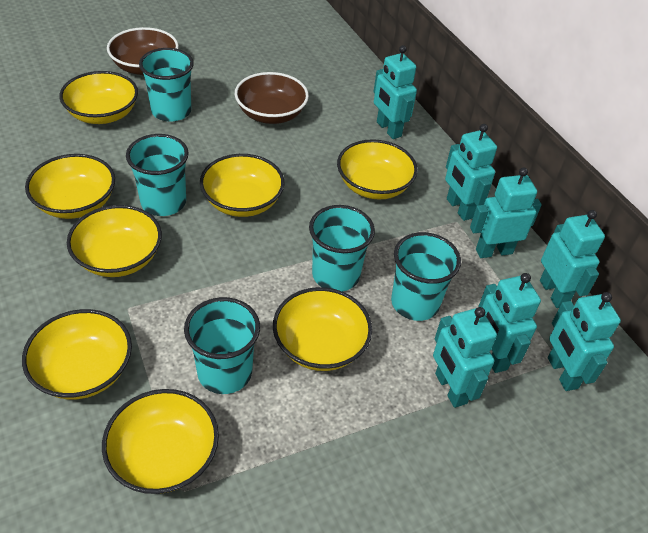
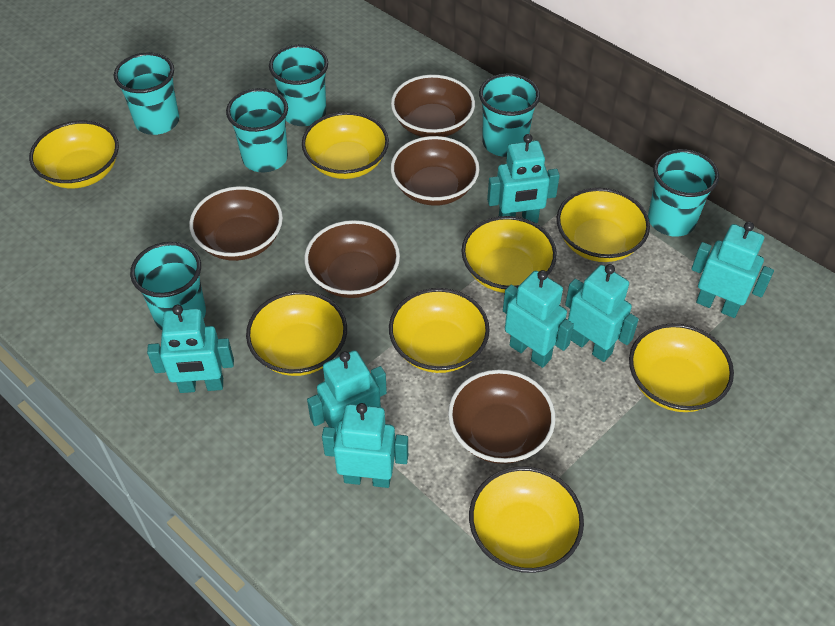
brown bowl: 2 -> 5
turquoise cup: 5 -> 6

